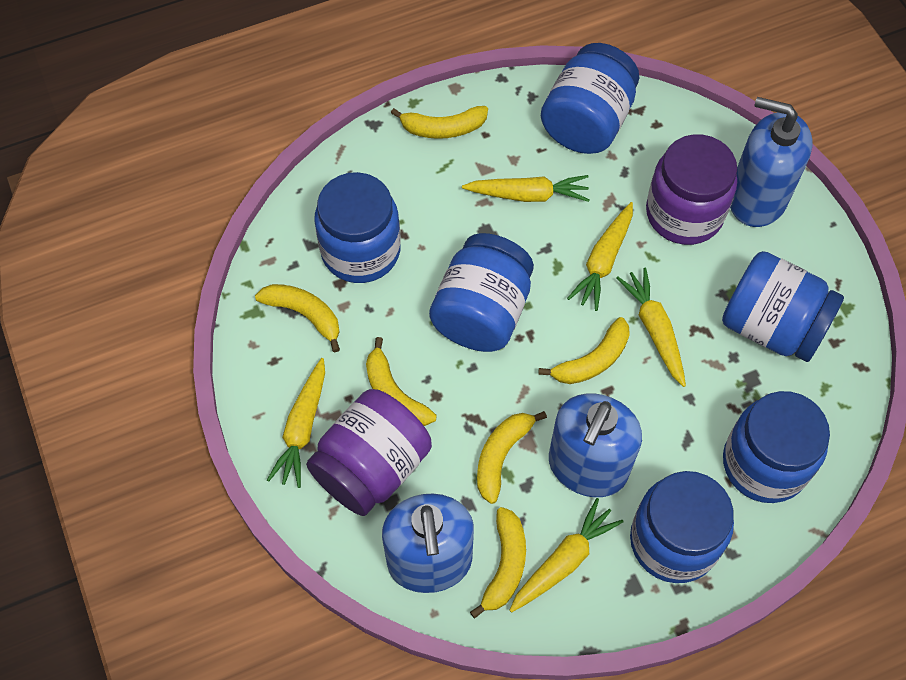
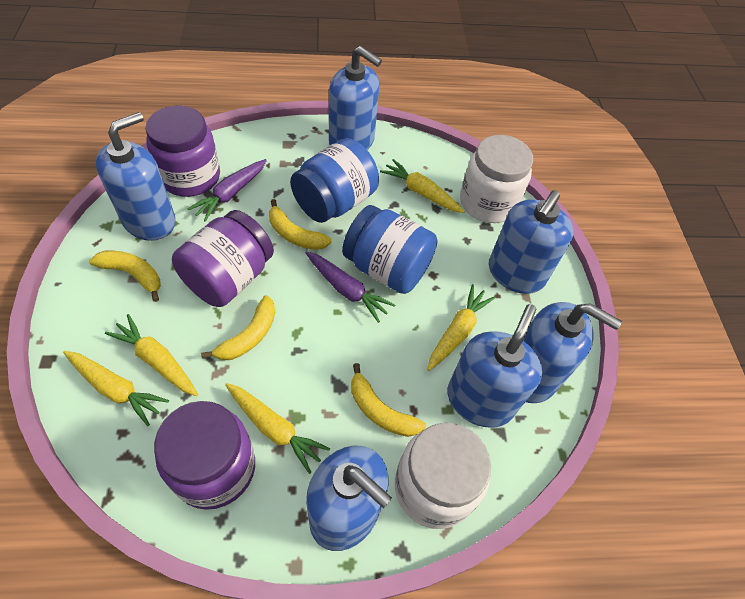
blue jar: 6 -> 2
blue soap dispenser: 3 -> 6
purple carrot: 0 -> 2
purple jar: 2 -> 3
white jar: 0 -> 2
yellow banana: 6 -> 4

